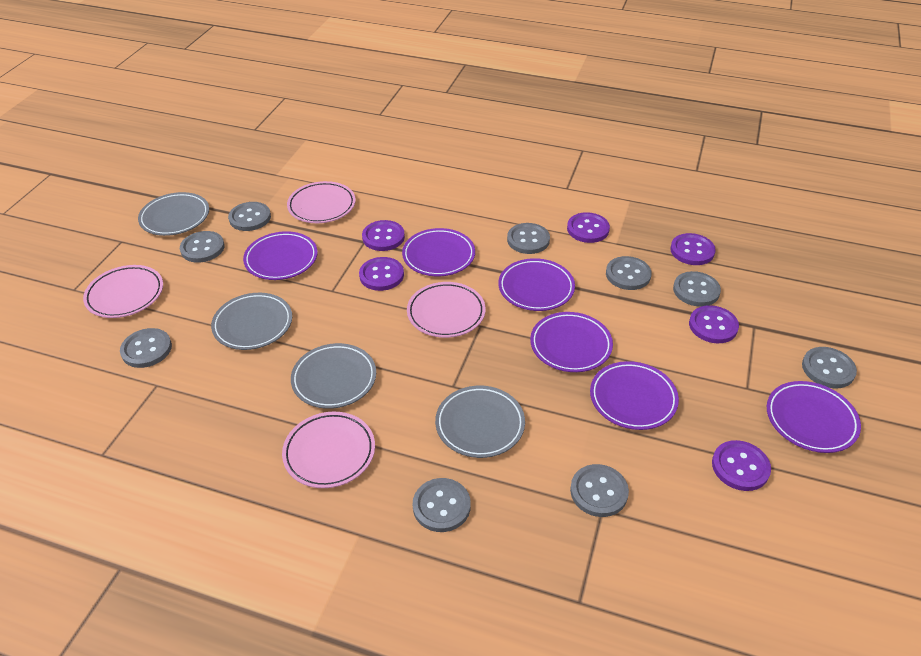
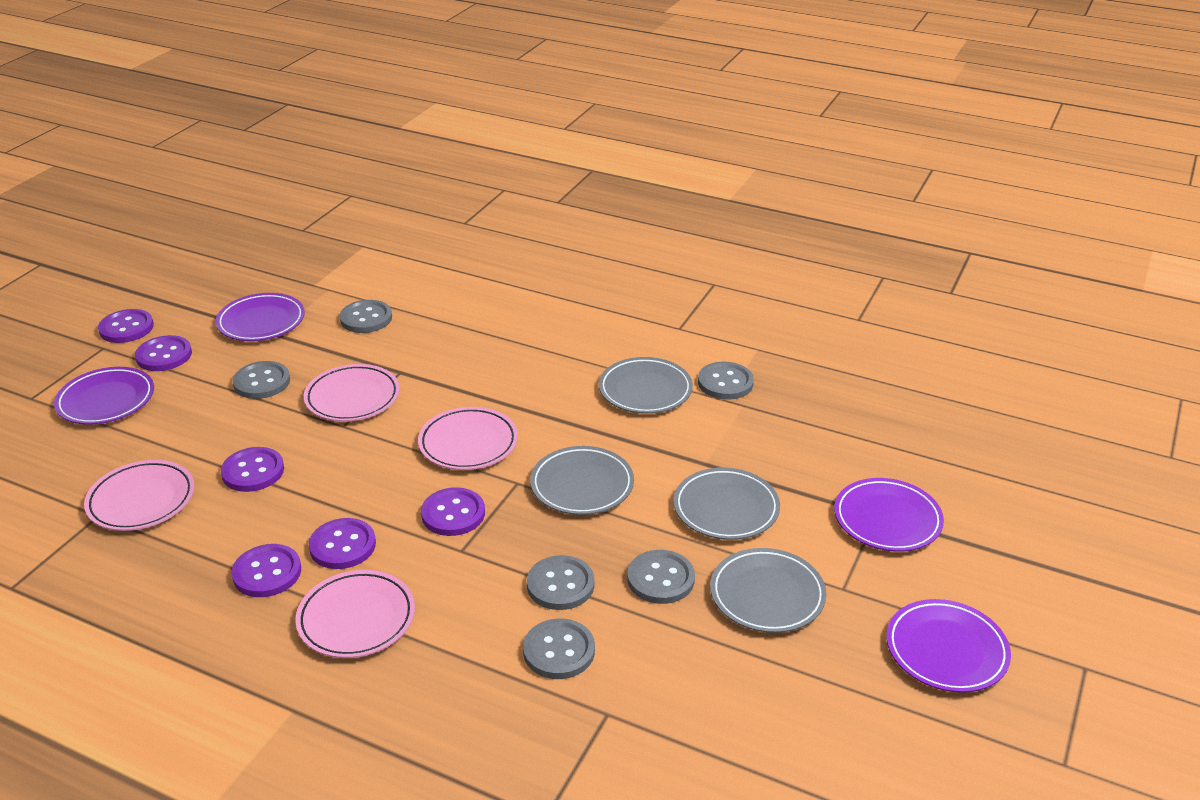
grey button: 9 -> 6
purple plate: 6 -> 4

